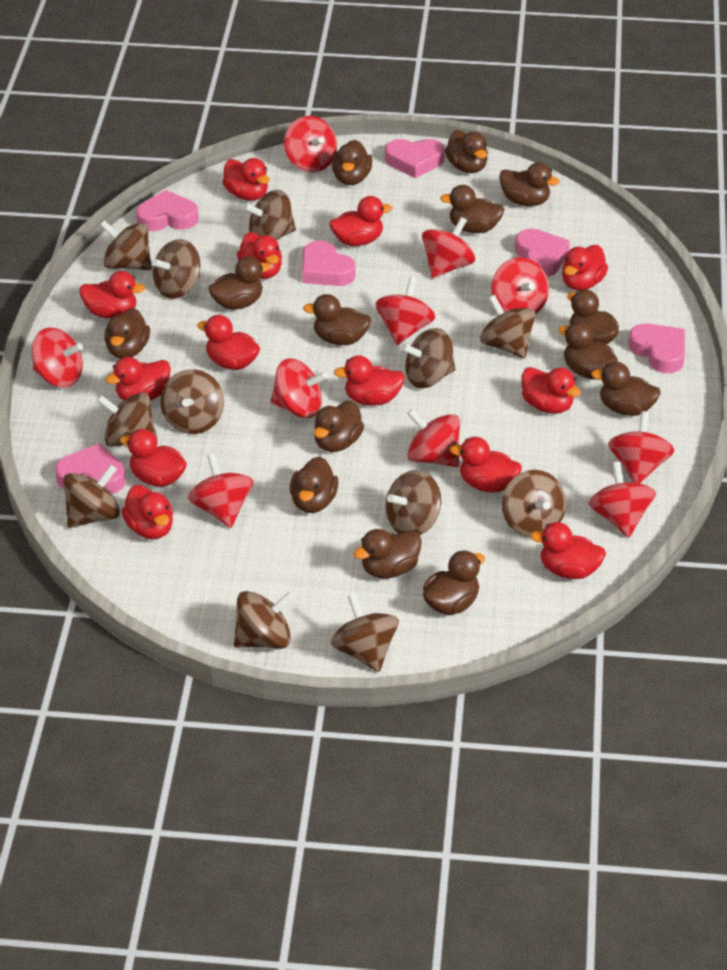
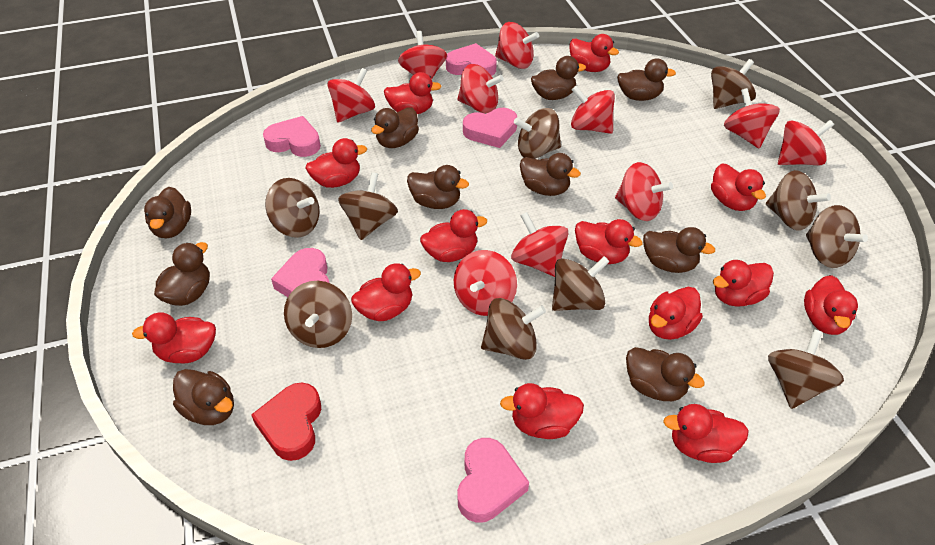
brown duck: 14 -> 10
brown spinning top: 12 -> 10
pink heart: 6 -> 5
red heart: 0 -> 1

